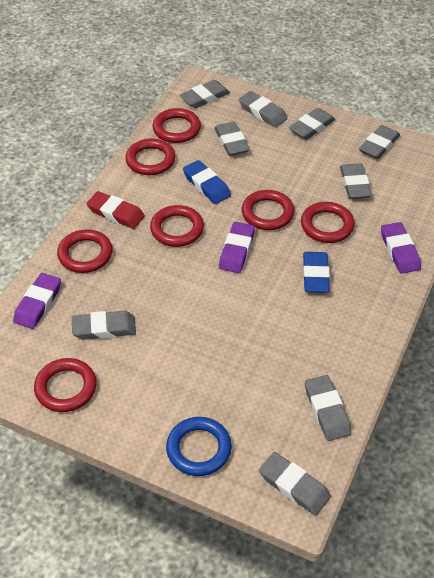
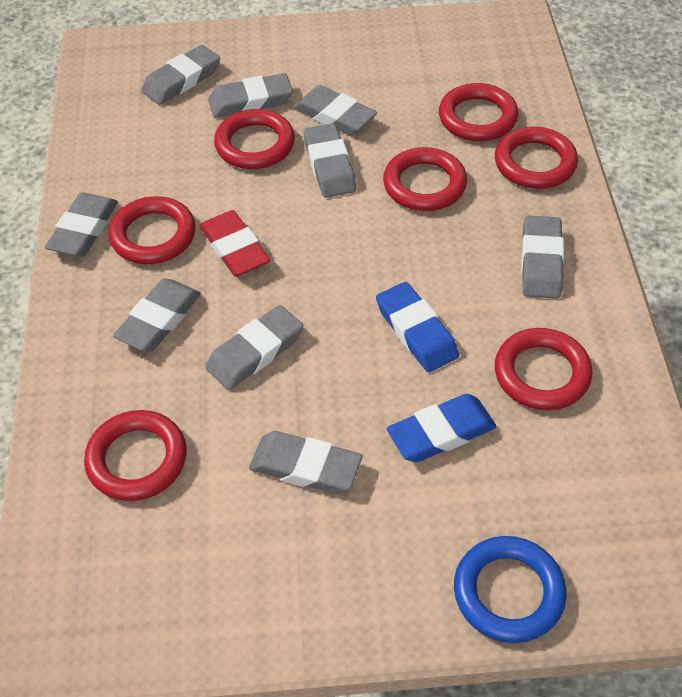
purple eraser: 3 -> 0

